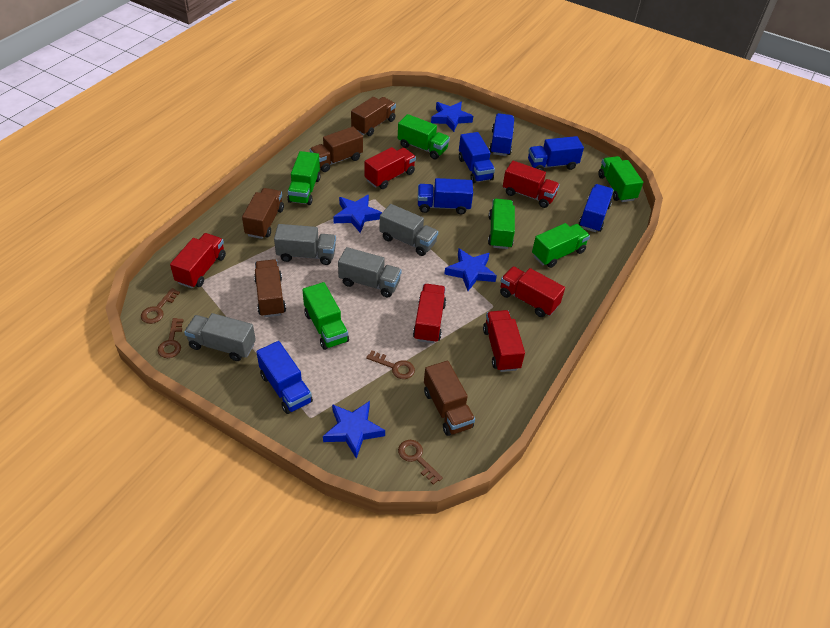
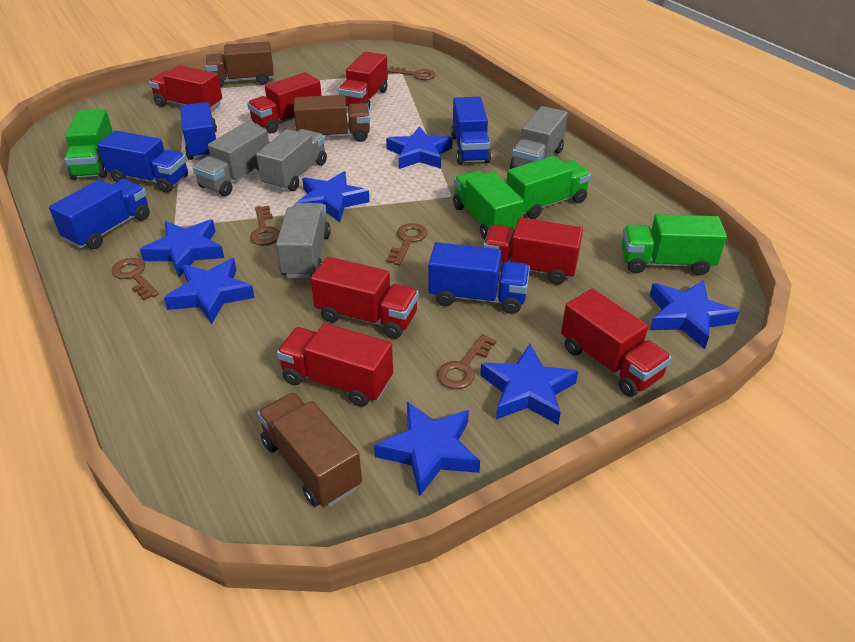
blue star: 4 -> 7
blue truck: 6 -> 5
brown key: 4 -> 5
brown truck: 5 -> 3
green truck: 6 -> 4
red truck: 6 -> 7

